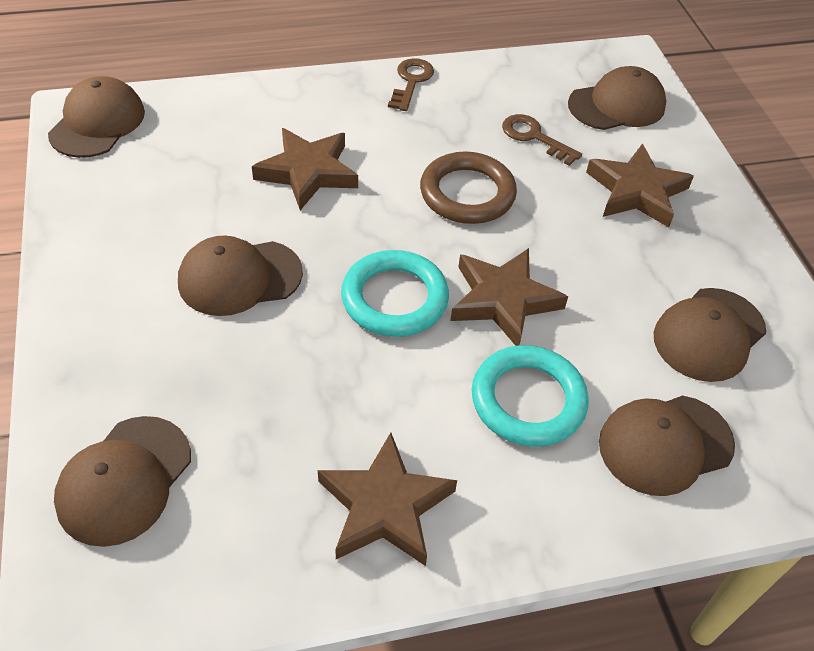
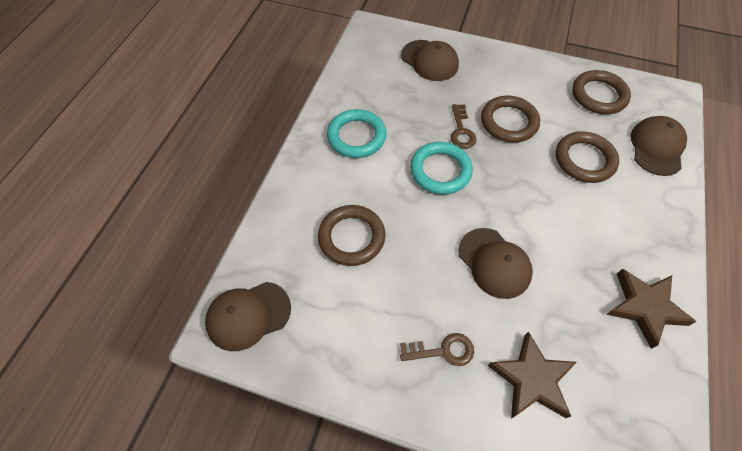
brown cap: 6 -> 4
brown ring: 1 -> 4
brown star: 4 -> 2

